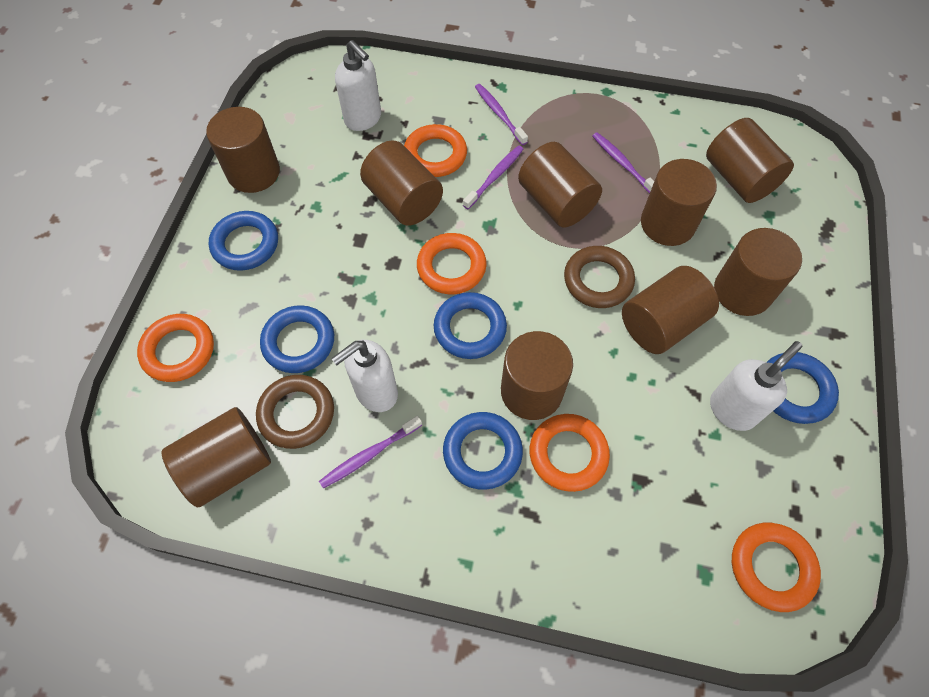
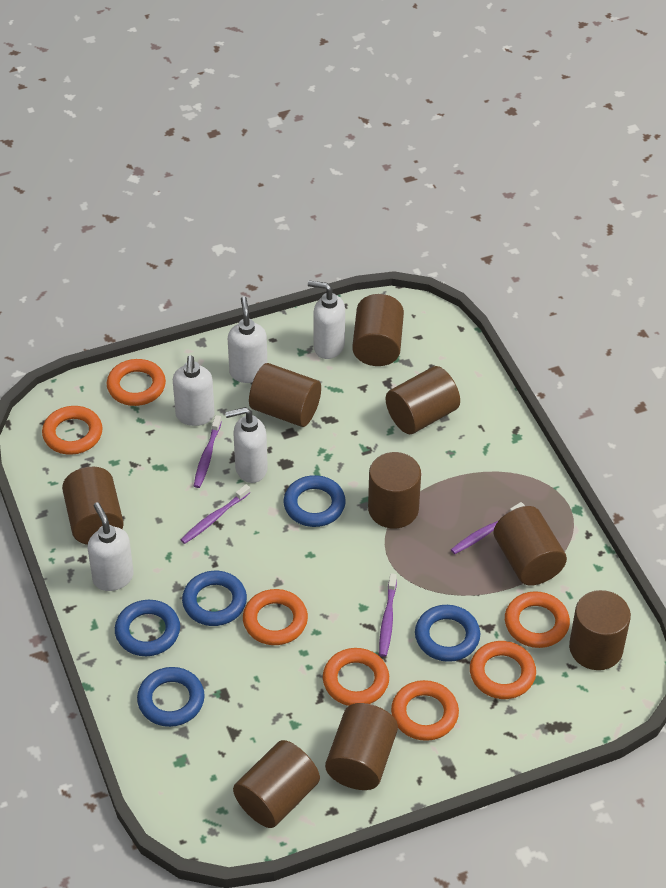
brown ring: 2 -> 0
orange ring: 5 -> 7
white soap dispenser: 3 -> 5

